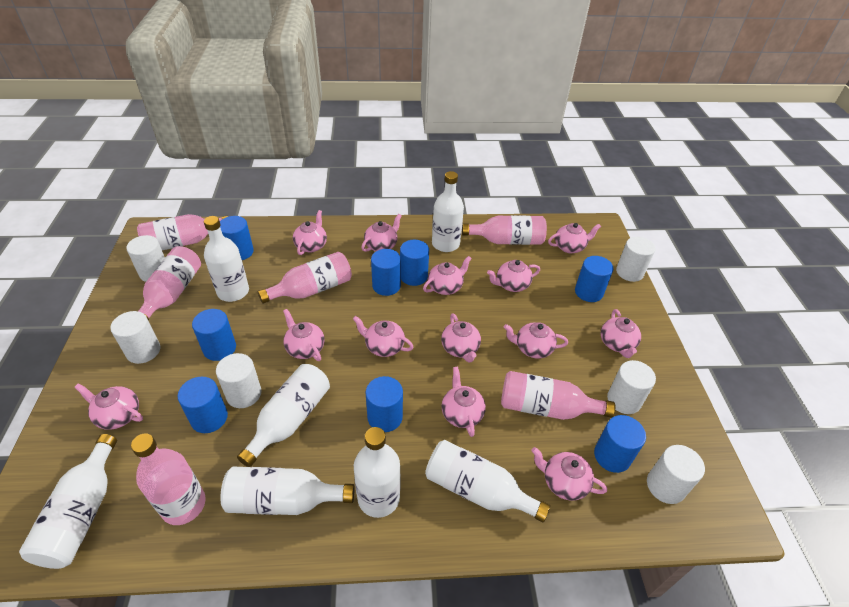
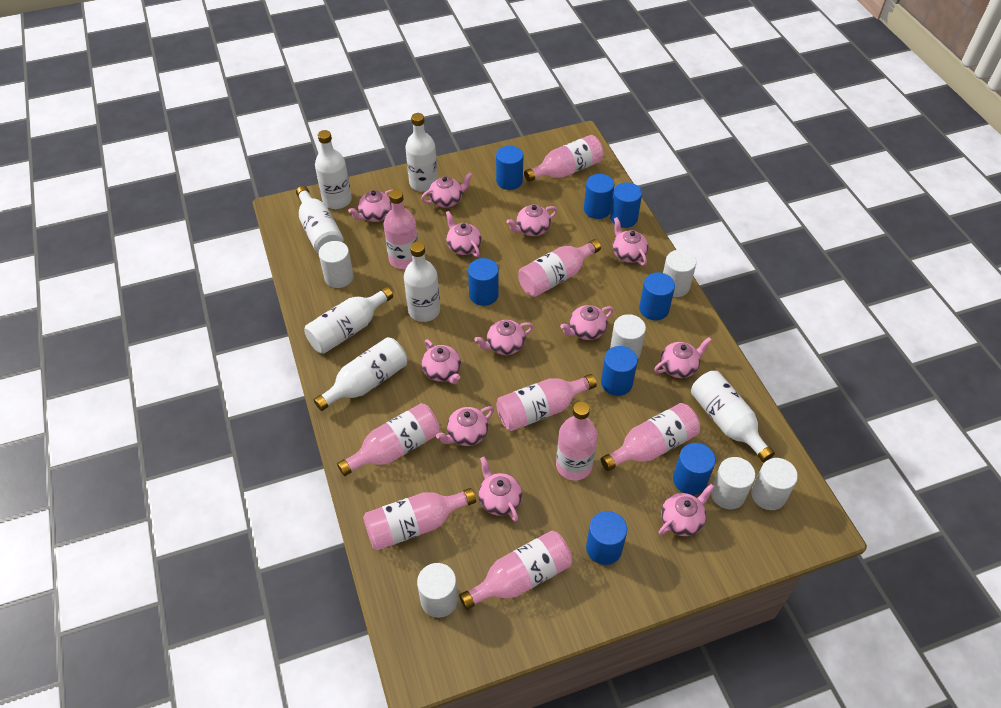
pink bottle: 6 -> 9
pink teapot: 13 -> 12

